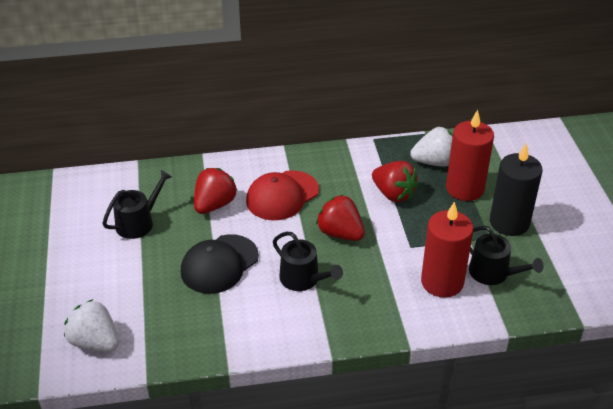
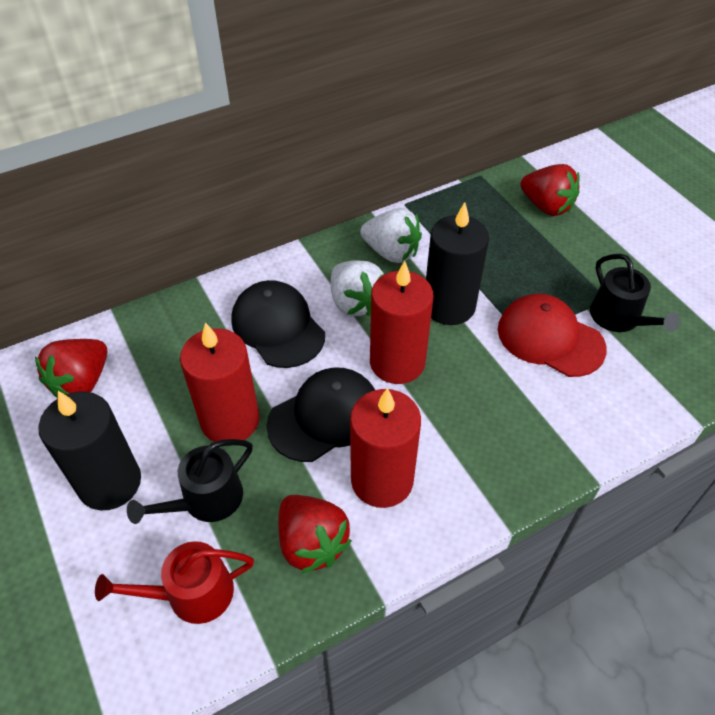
black candle: 1 -> 2
black cap: 1 -> 2
black watering can: 3 -> 2
red candle: 2 -> 3
red watering can: 0 -> 1

